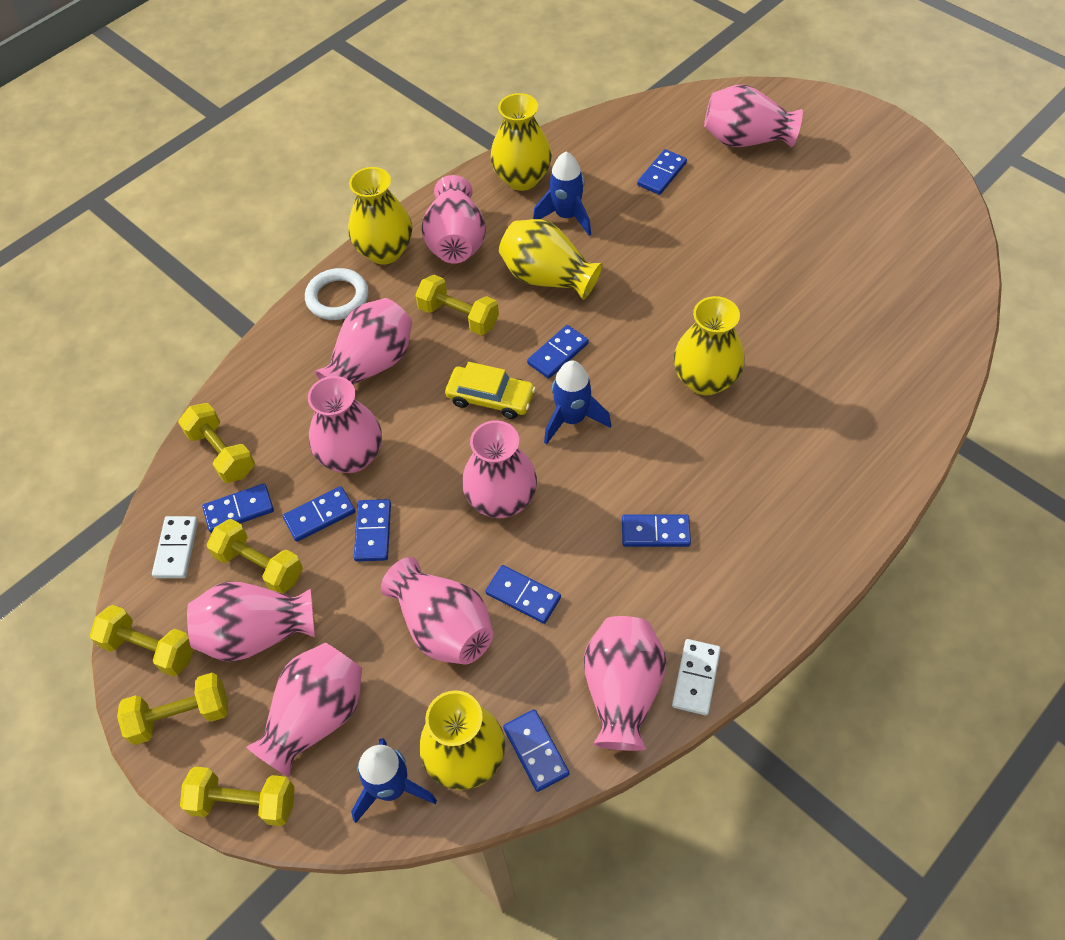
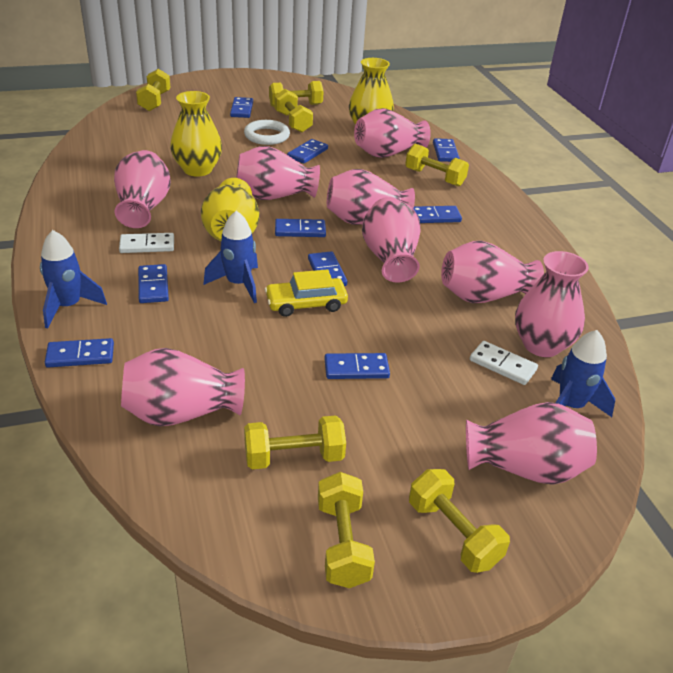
blue domino: 8 -> 9
yellow dumbbell: 6 -> 7
yellow vase: 5 -> 3

